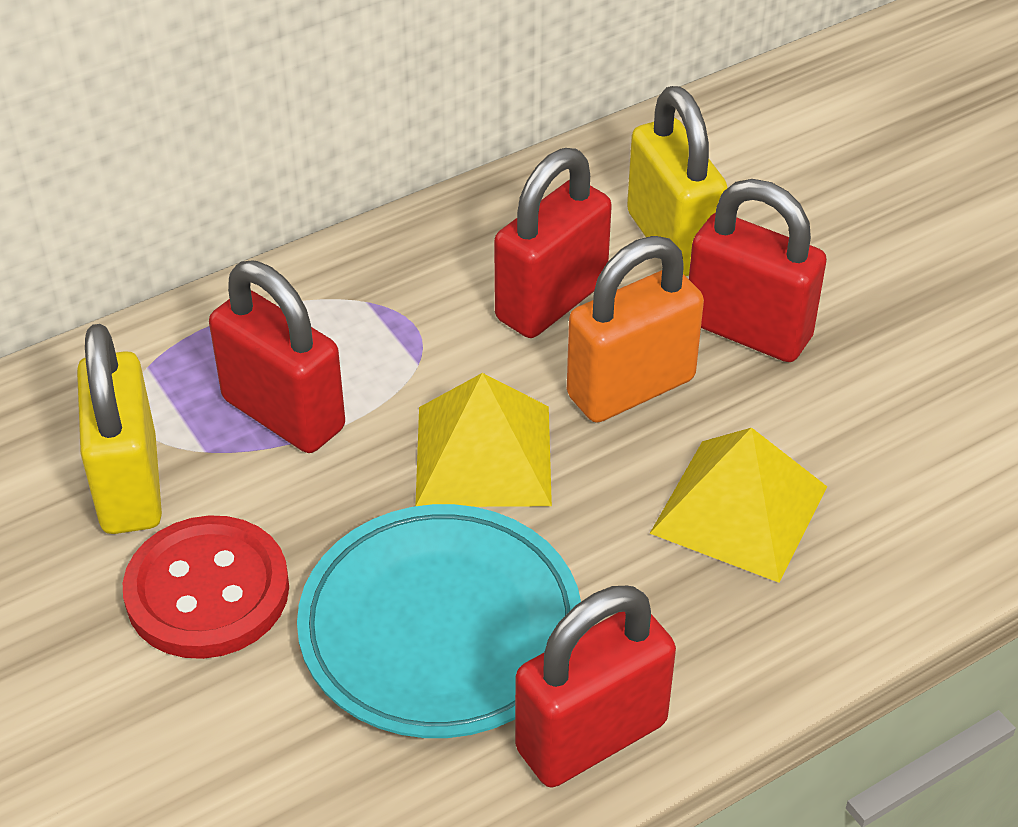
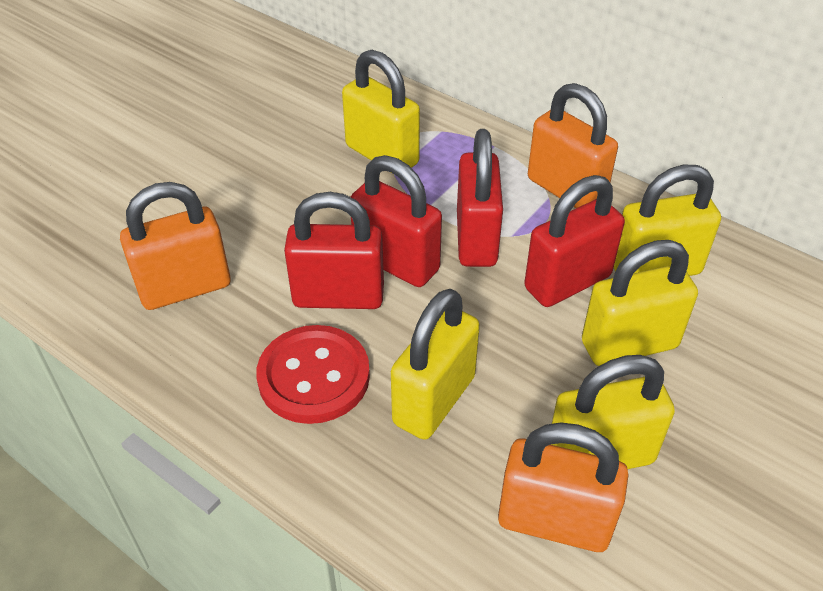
orange padlock: 1 -> 3
turquoise plate: 1 -> 0
yellow padlock: 2 -> 5
yellow pyramid: 2 -> 0

